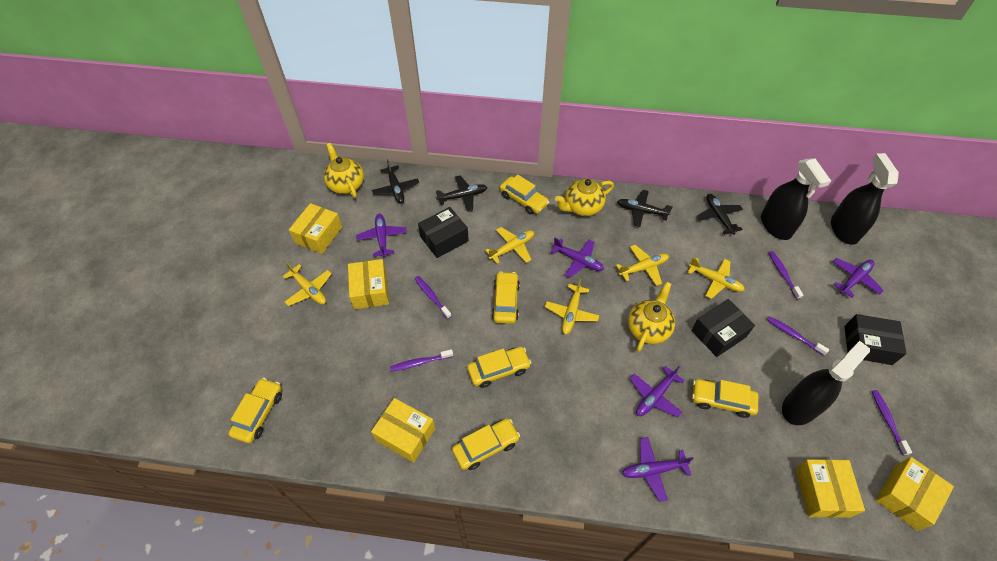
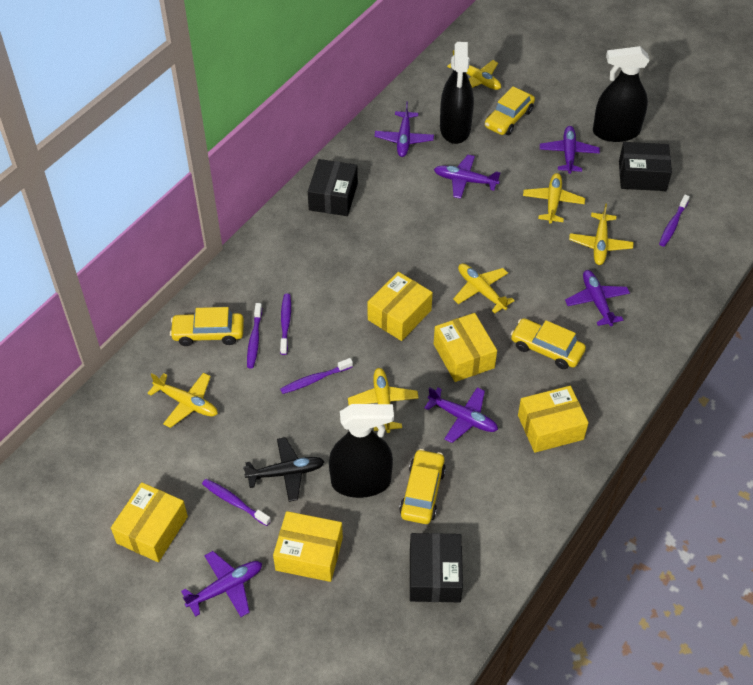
black plane: 4 -> 1
purple plane: 5 -> 6
yellow car: 6 -> 4
yellow plane: 5 -> 6
yellow teapot: 3 -> 0

